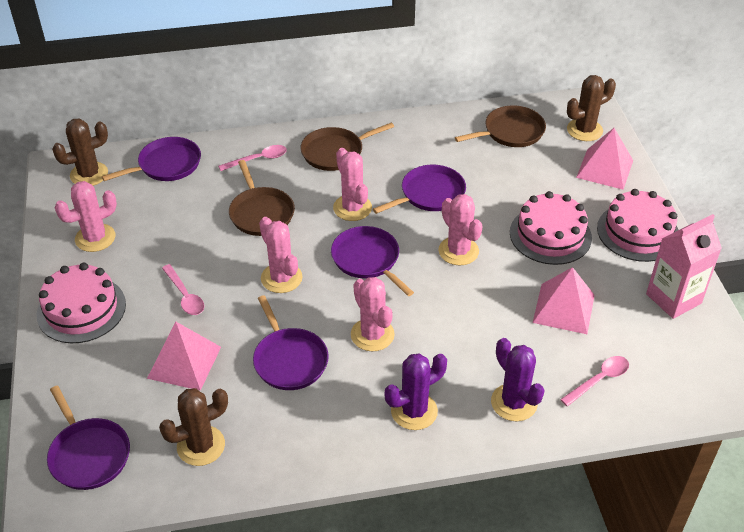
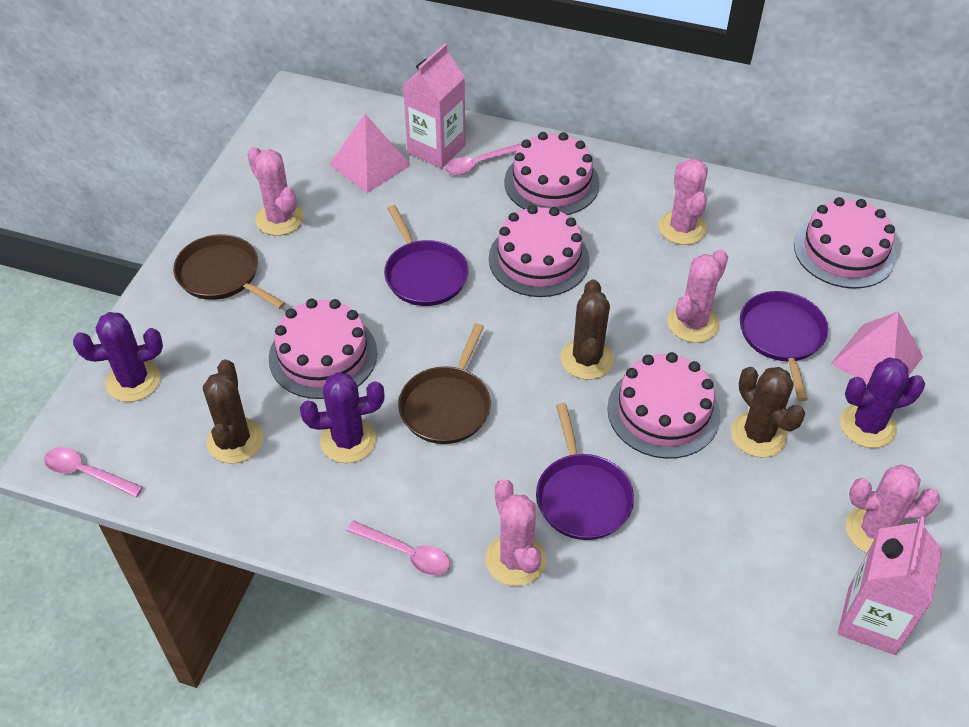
brown pan: 3 -> 2
pink cake: 3 -> 5
pink carton: 1 -> 2
pink pyramid: 3 -> 2
purple cactus: 2 -> 3
purple pan: 5 -> 3

